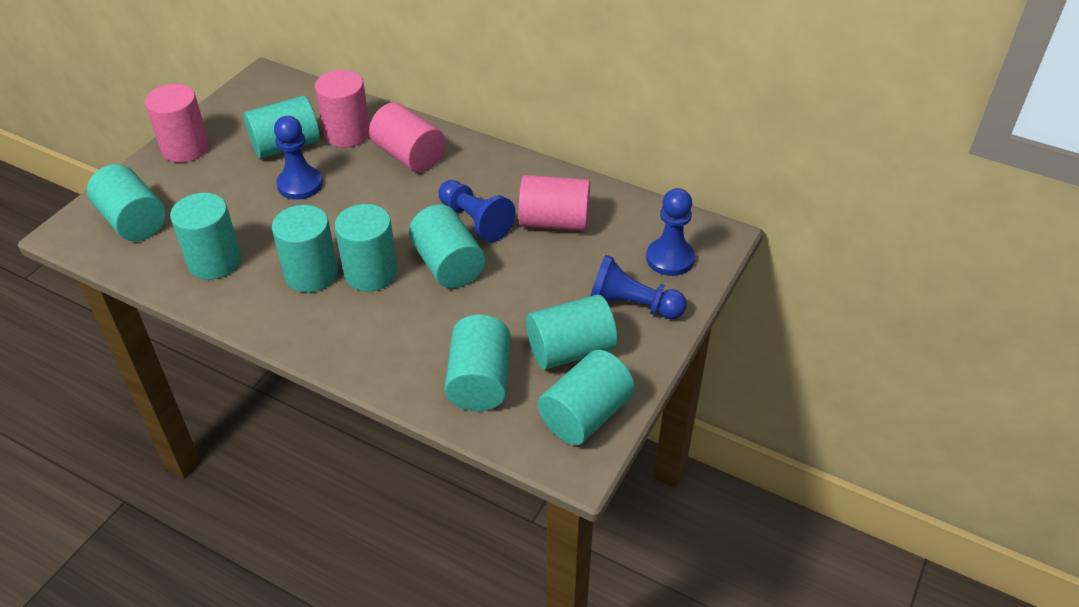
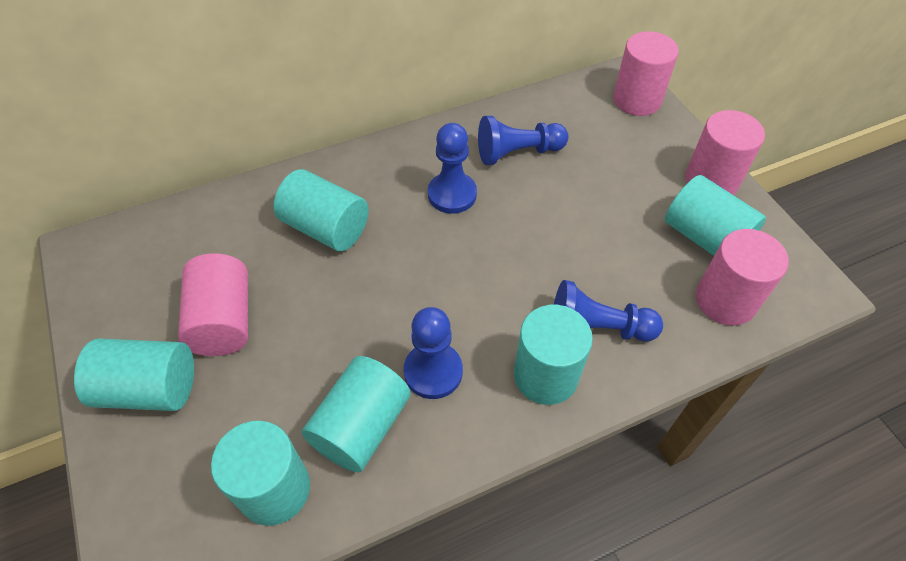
turquoise cylinder: 9 -> 6

